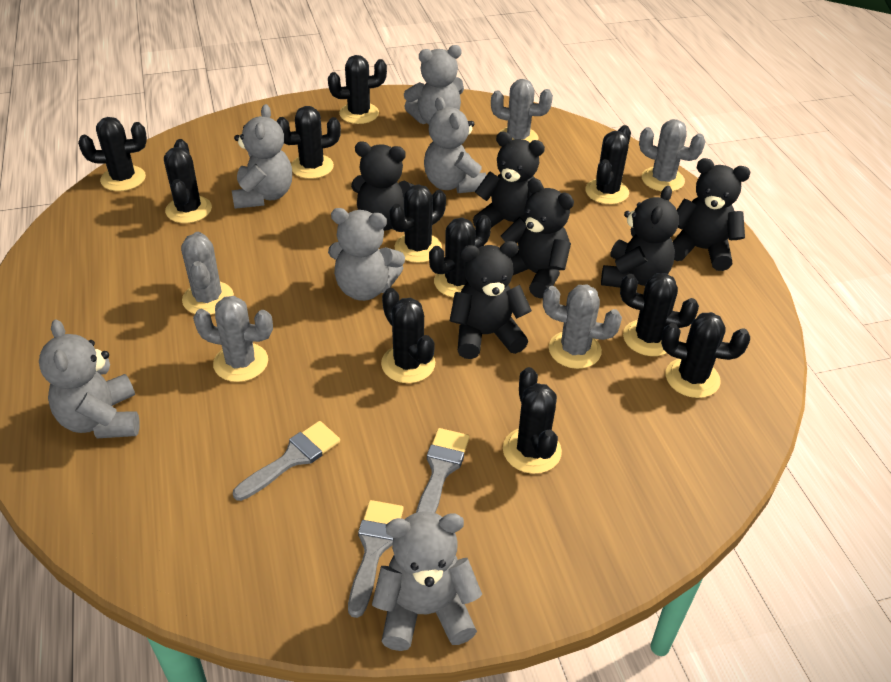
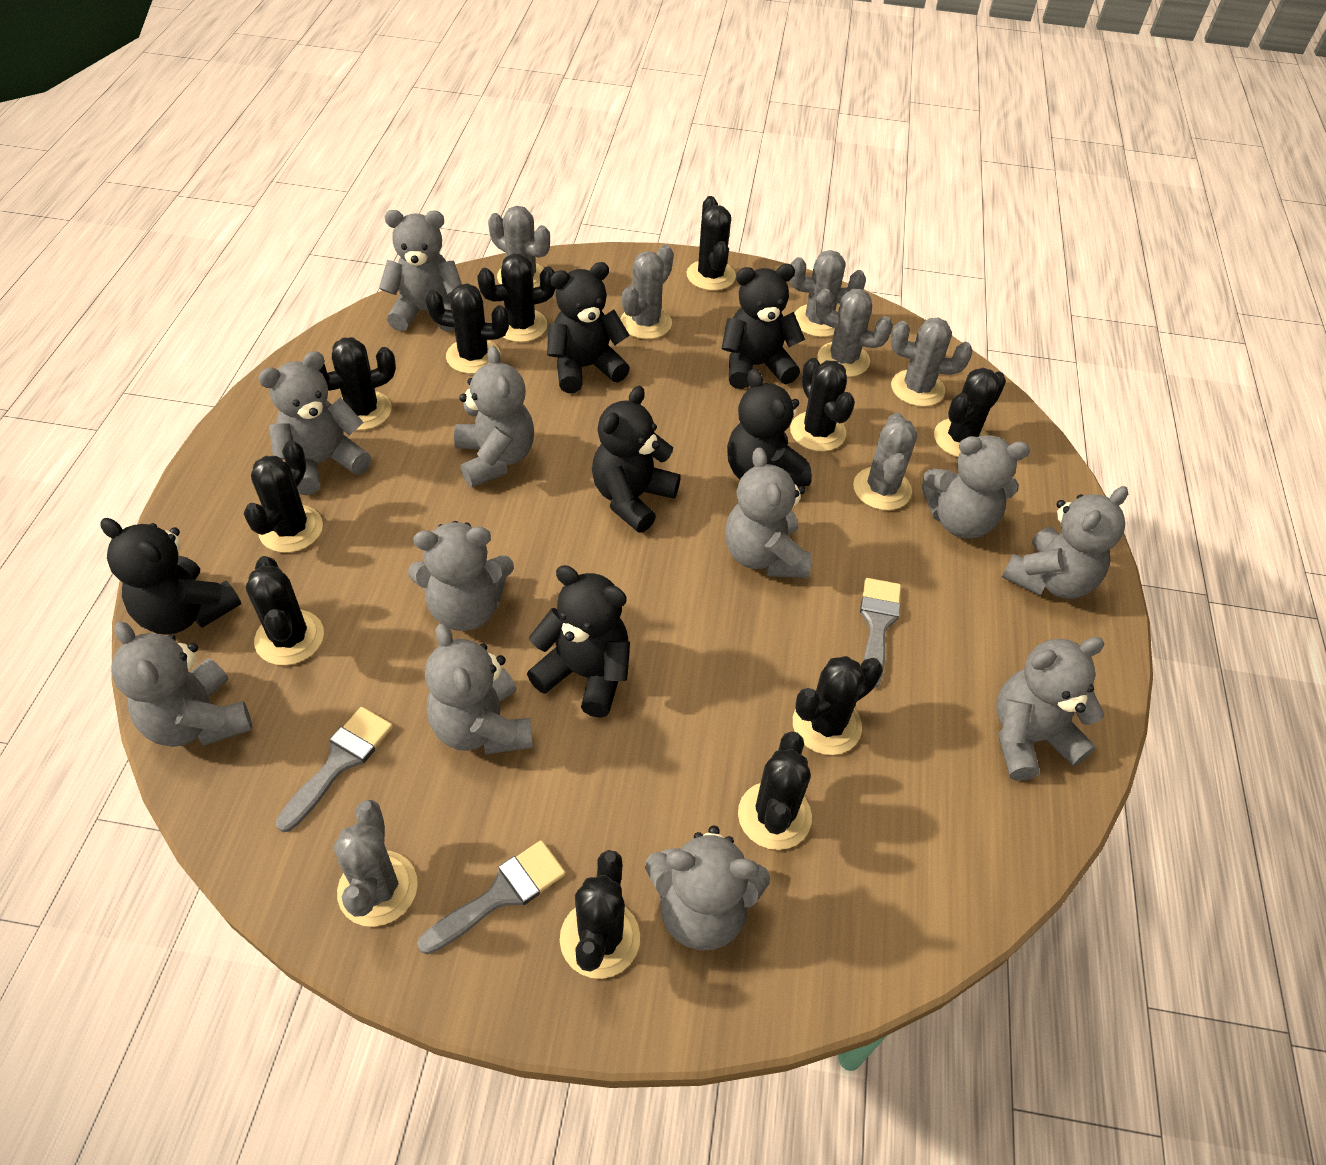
grey cactus: 5 -> 7
grey teddy bear: 6 -> 11

